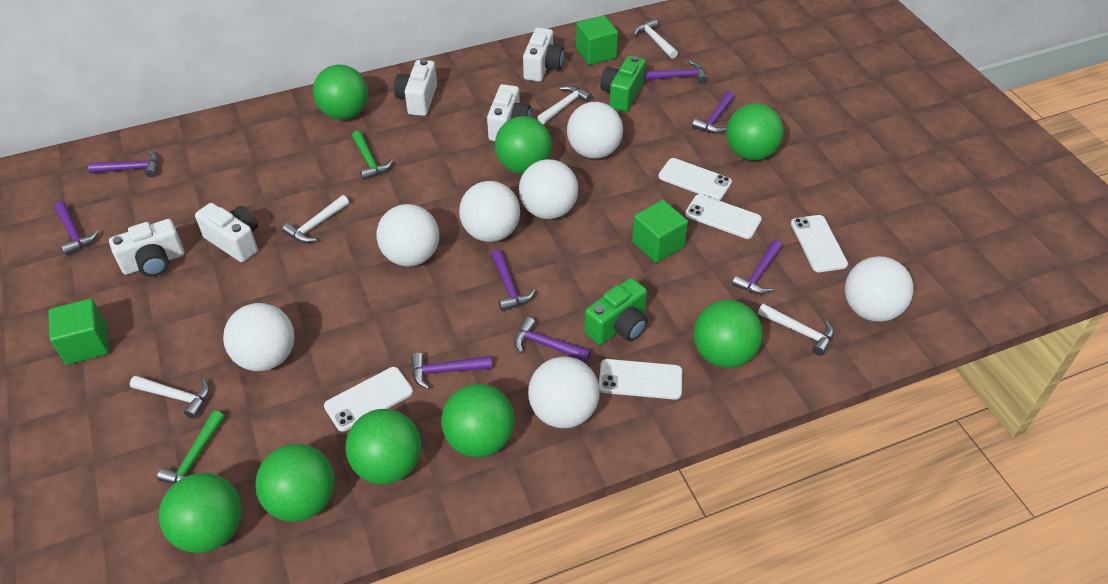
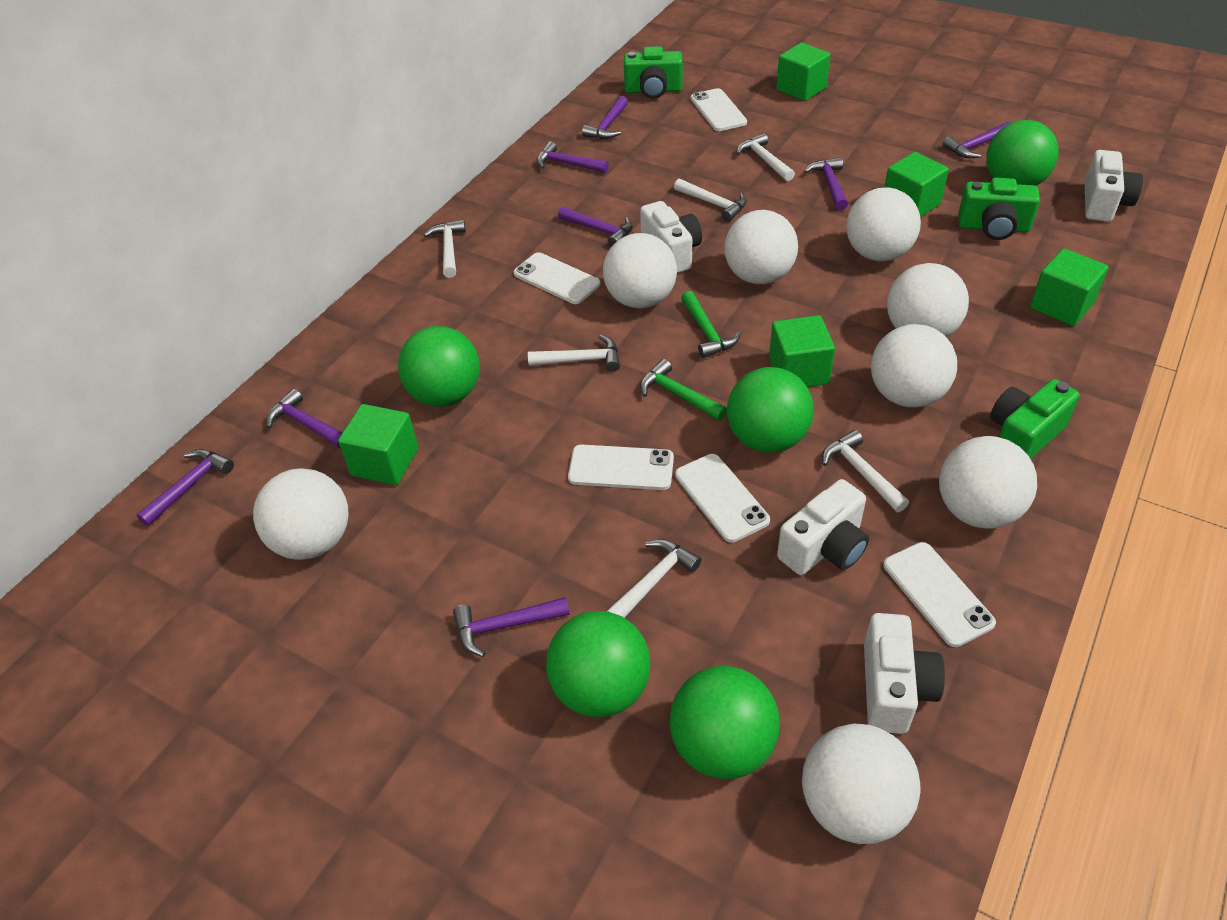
green ball: 8 -> 5
green camera: 2 -> 3
green cube: 3 -> 5
white ball: 7 -> 8
white camera: 5 -> 4
white hammer: 5 -> 6

